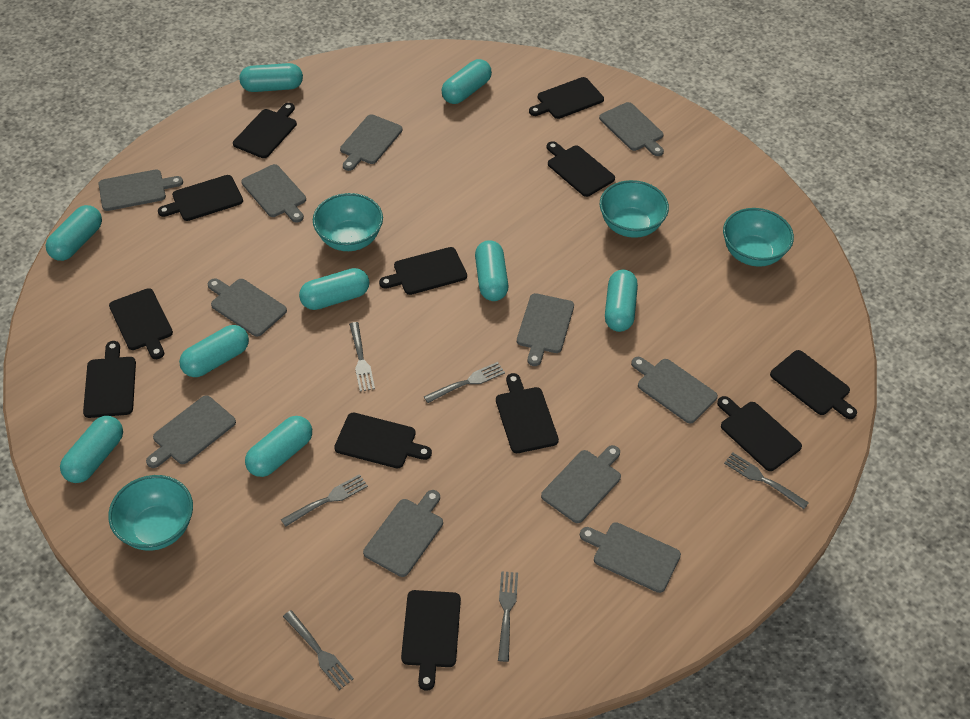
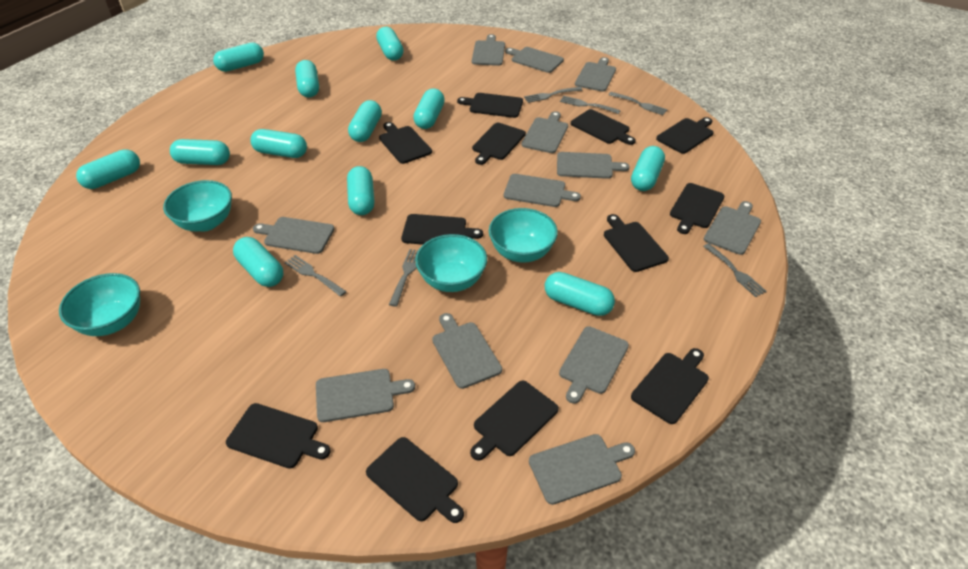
grey cutting board: 11 -> 12
turquoise capsule: 9 -> 12

